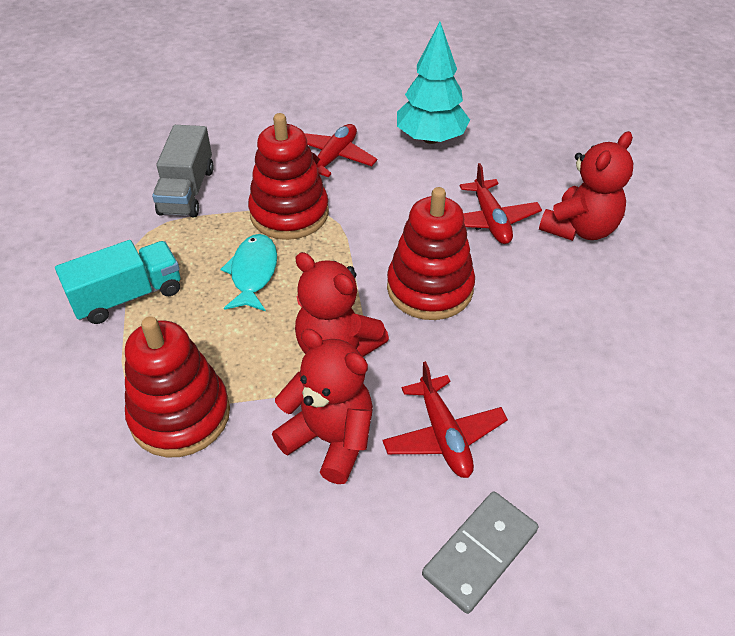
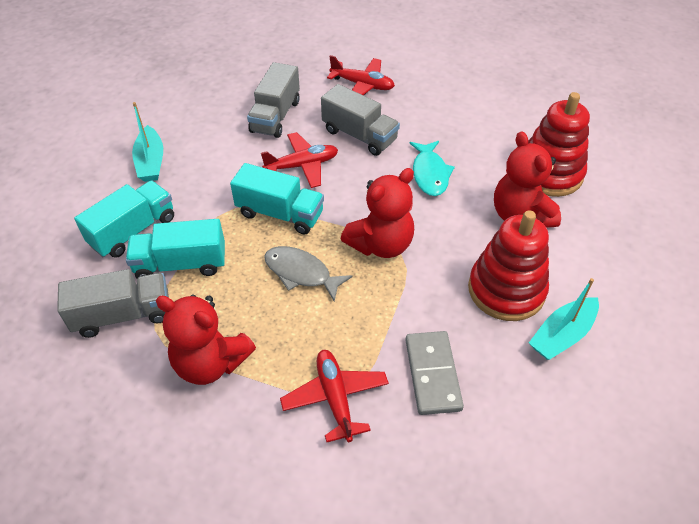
grey fish: 0 -> 1
grey truck: 1 -> 3
red stacking toy: 3 -> 2
turquoise boat: 0 -> 2
turquoise tree: 1 -> 0
turquoise truck: 1 -> 3

